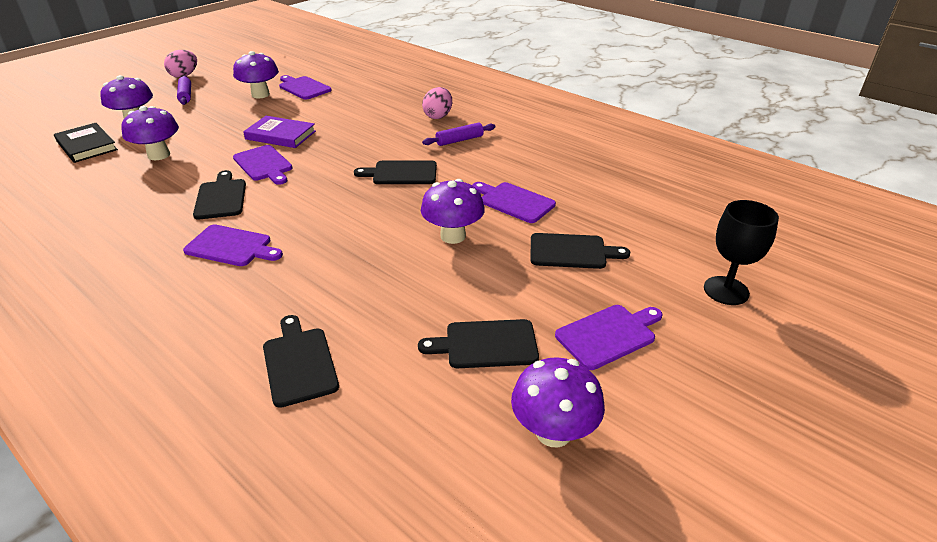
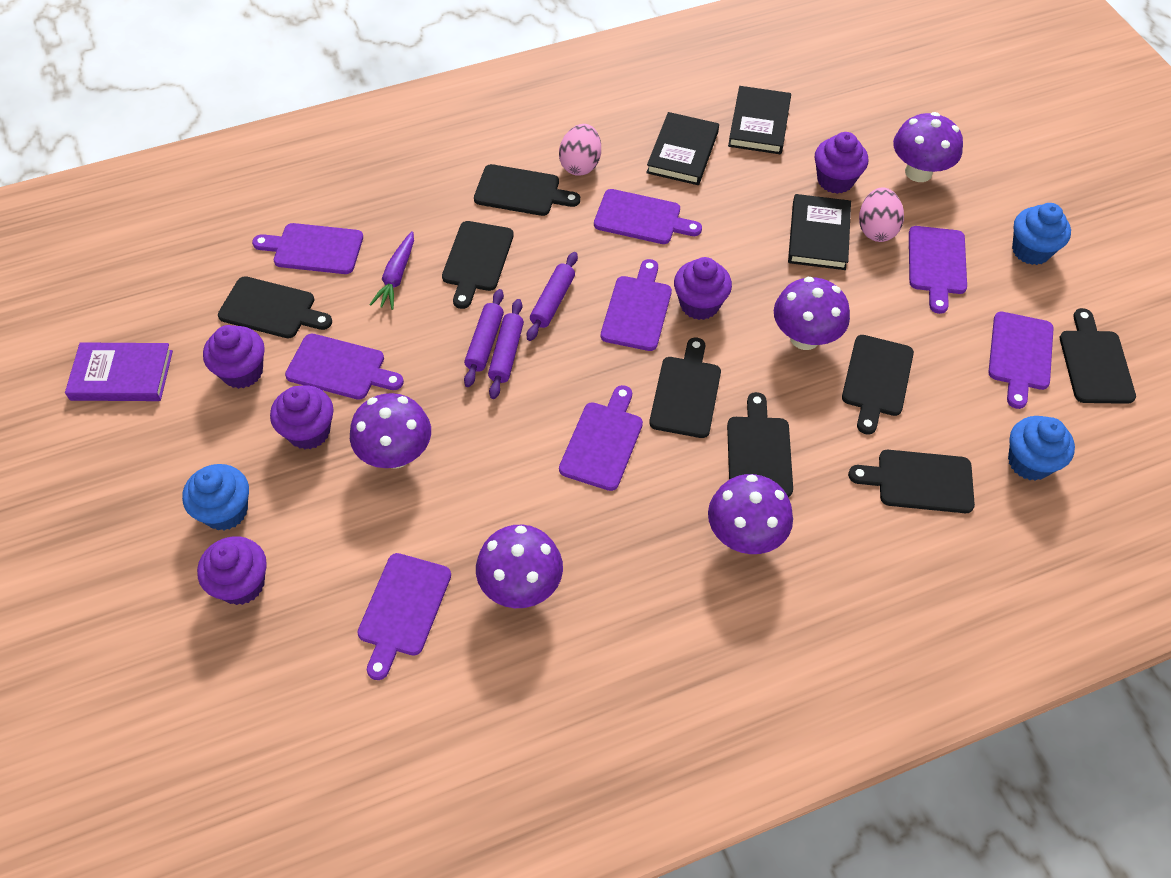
black book: 1 -> 3
black cutting board: 5 -> 8
black goblet: 1 -> 0
blue cupcake: 0 -> 3
purple carrot: 0 -> 1
purple cupcake: 0 -> 5
purple cutting board: 5 -> 8
purple rolling pin: 2 -> 3

